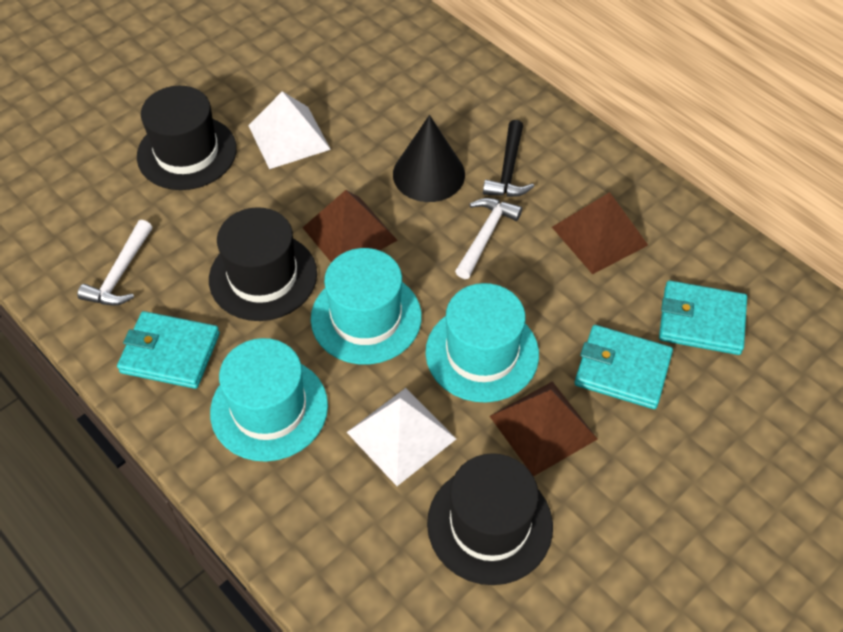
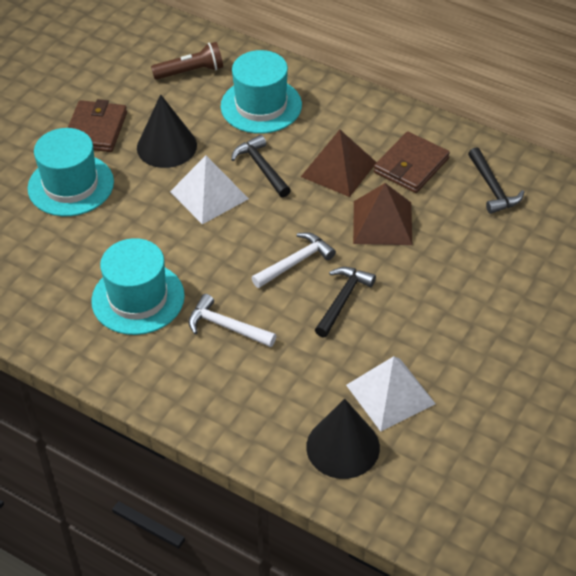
black cone: 1 -> 2
black hammer: 1 -> 3
black hat: 3 -> 0
brown flashlight: 0 -> 1
brown pyramid: 3 -> 2
brown wallet: 0 -> 2
turquoise wallet: 3 -> 0

